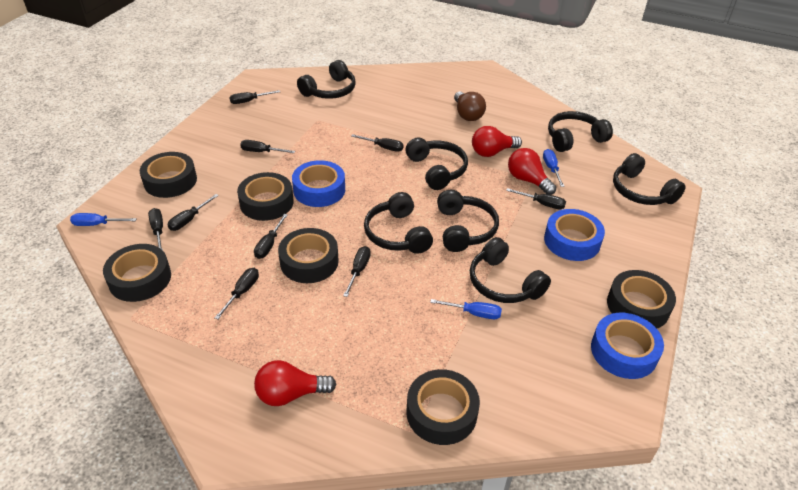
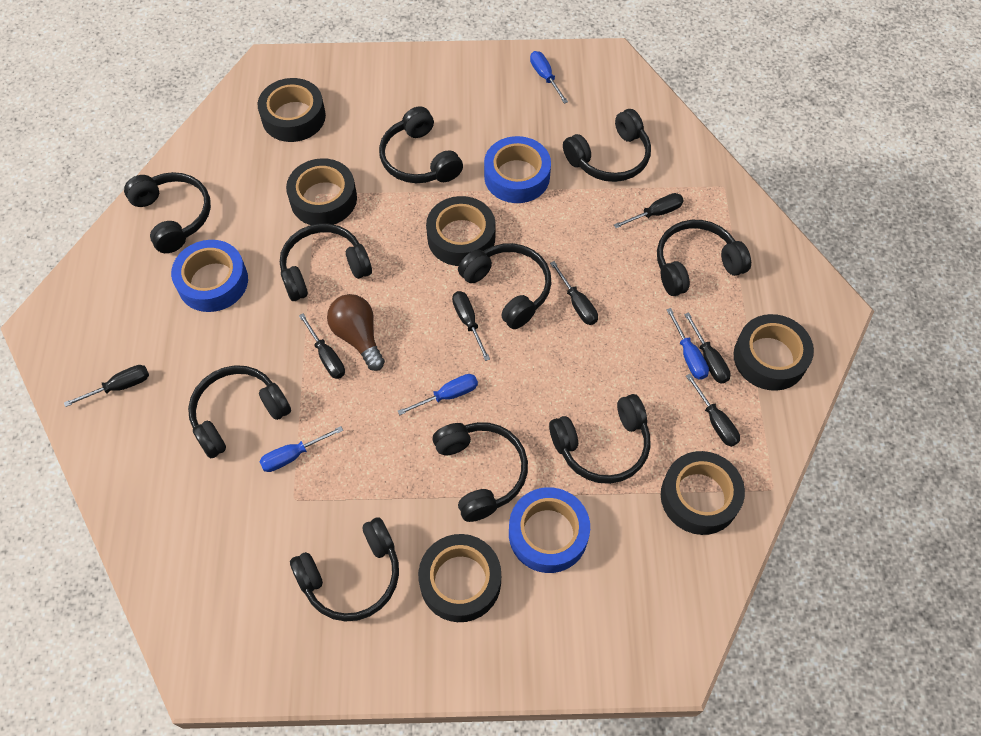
black headphones: 7 -> 10
black screwdriver: 9 -> 7
blue screwdriver: 3 -> 4
red light bulb: 3 -> 0

